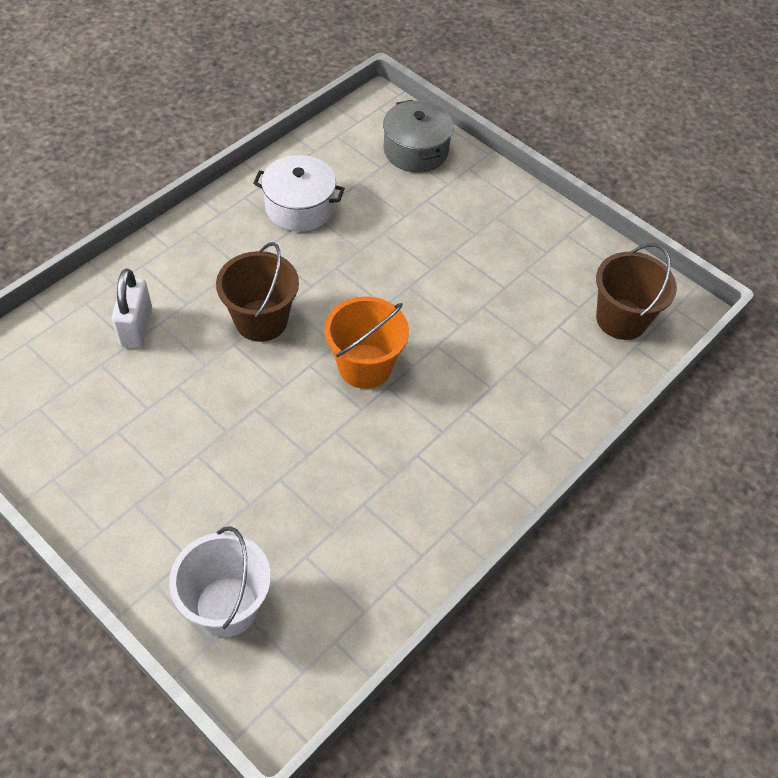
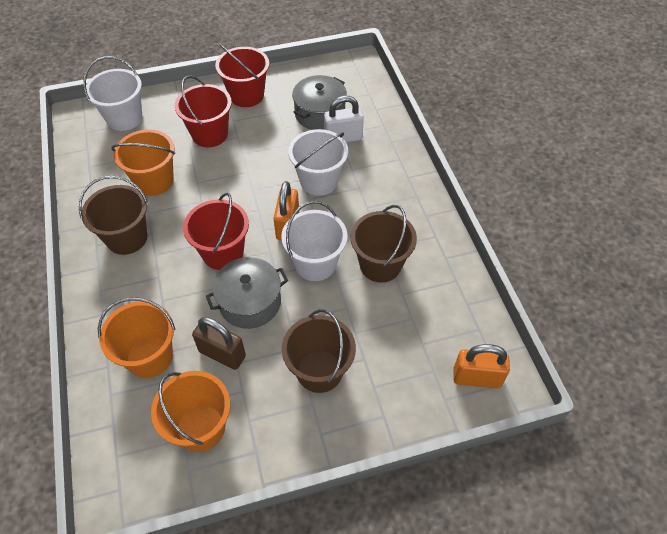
brown bucket: 2 -> 3
brown padlock: 0 -> 1
grey pot: 1 -> 2
orange bucket: 1 -> 3
orange padlock: 0 -> 2
red bucket: 0 -> 3
white bucket: 1 -> 3
white pot: 1 -> 0

